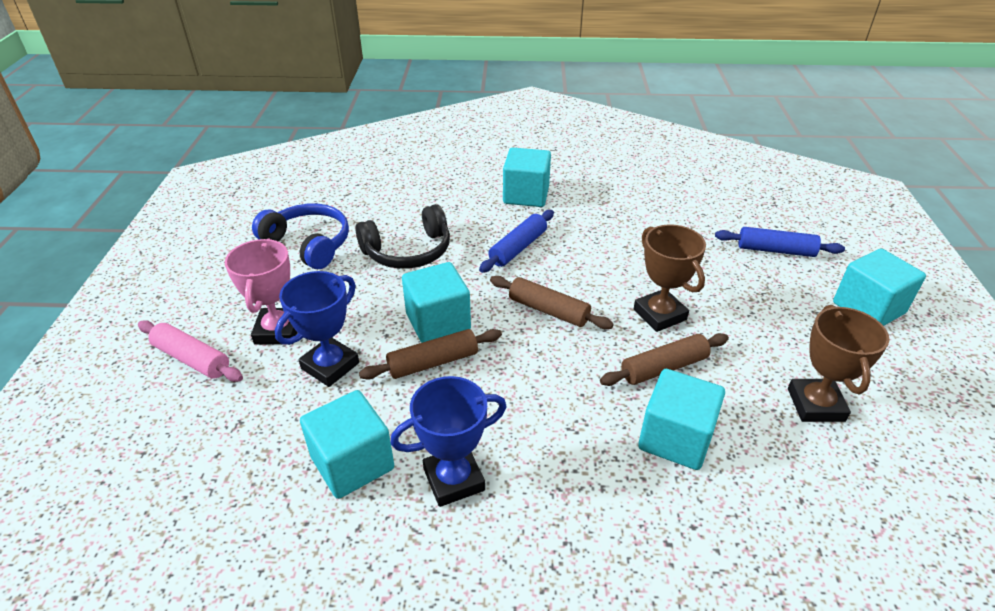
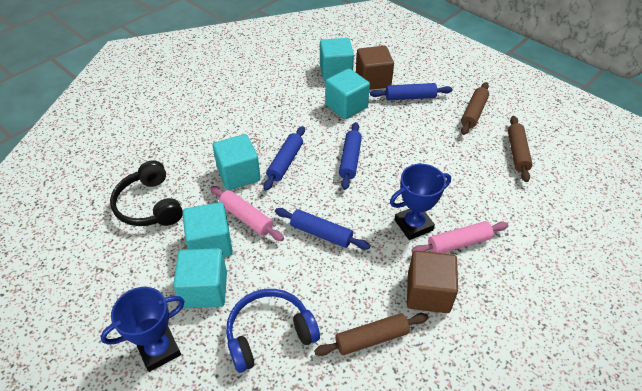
blue rolling pin: 2 -> 4
brown cube: 0 -> 2
brown trophy: 2 -> 0
pink rolling pin: 1 -> 2
pink trophy: 1 -> 0

